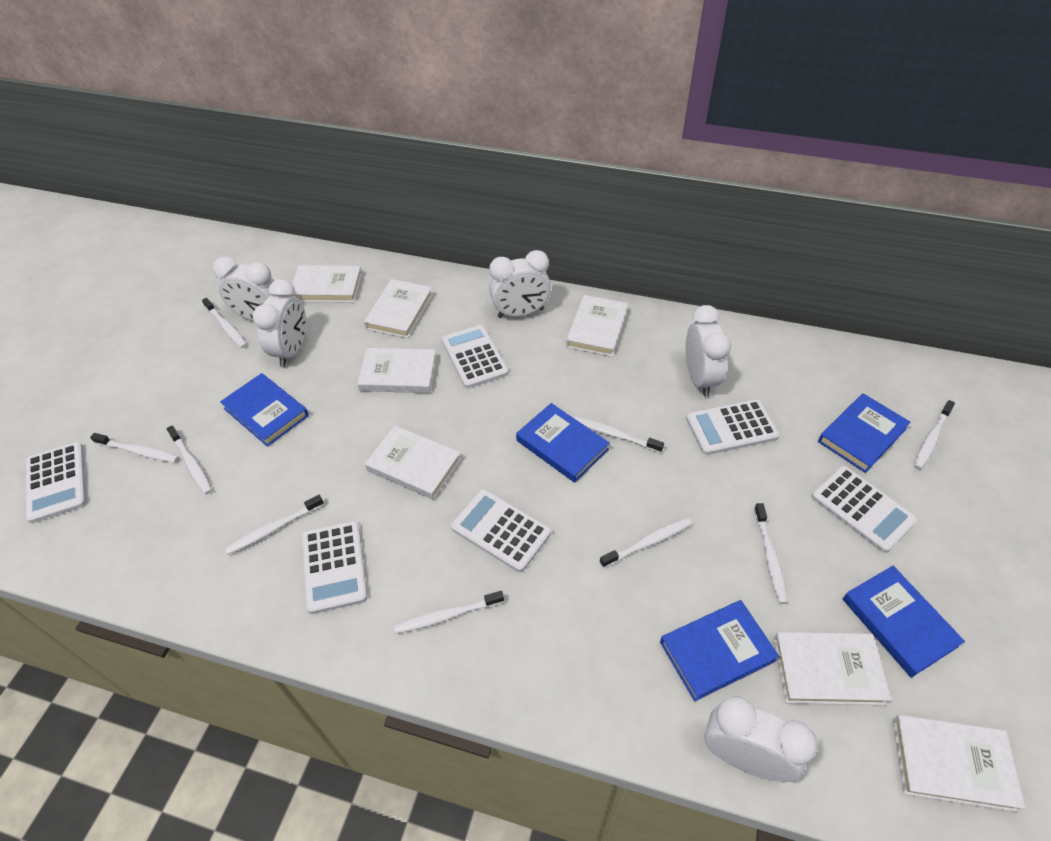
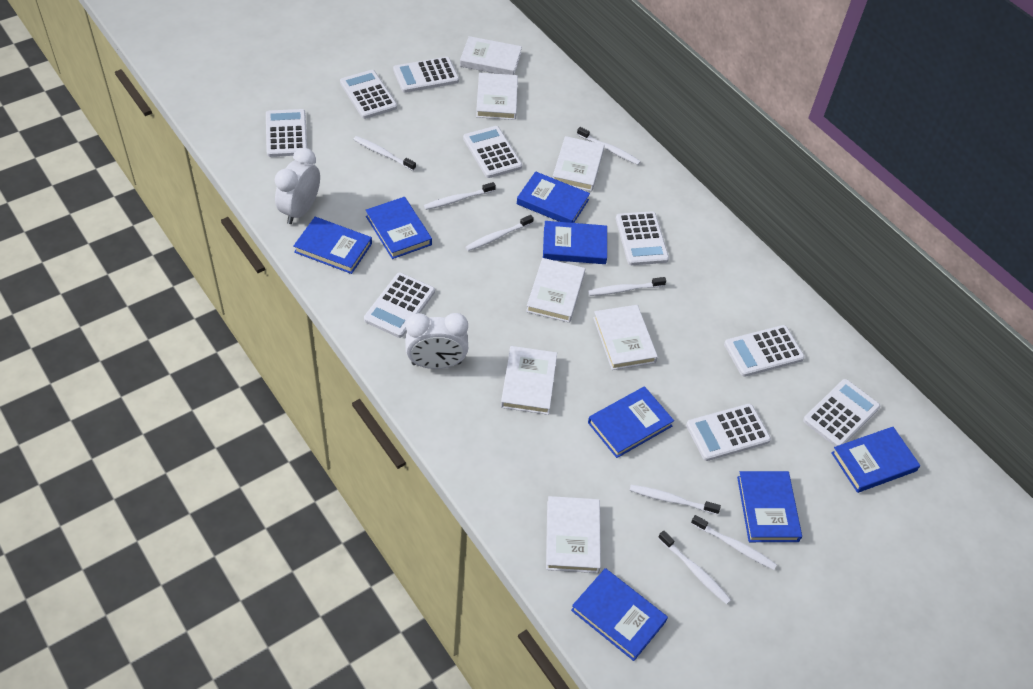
blue book: 5 -> 8
white calculator: 6 -> 9
white clock: 5 -> 2
white toothbrush: 9 -> 8

